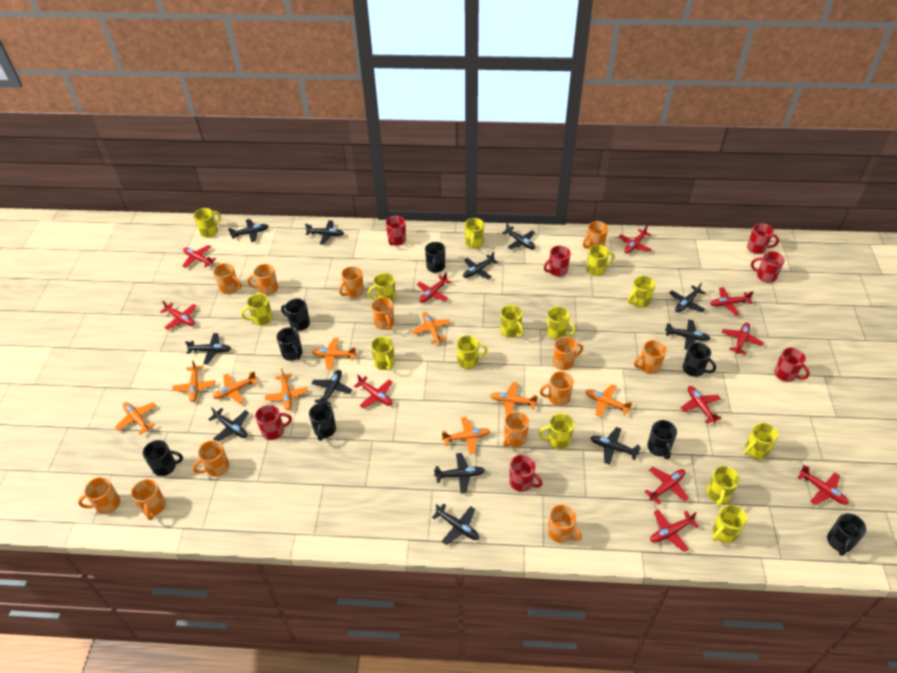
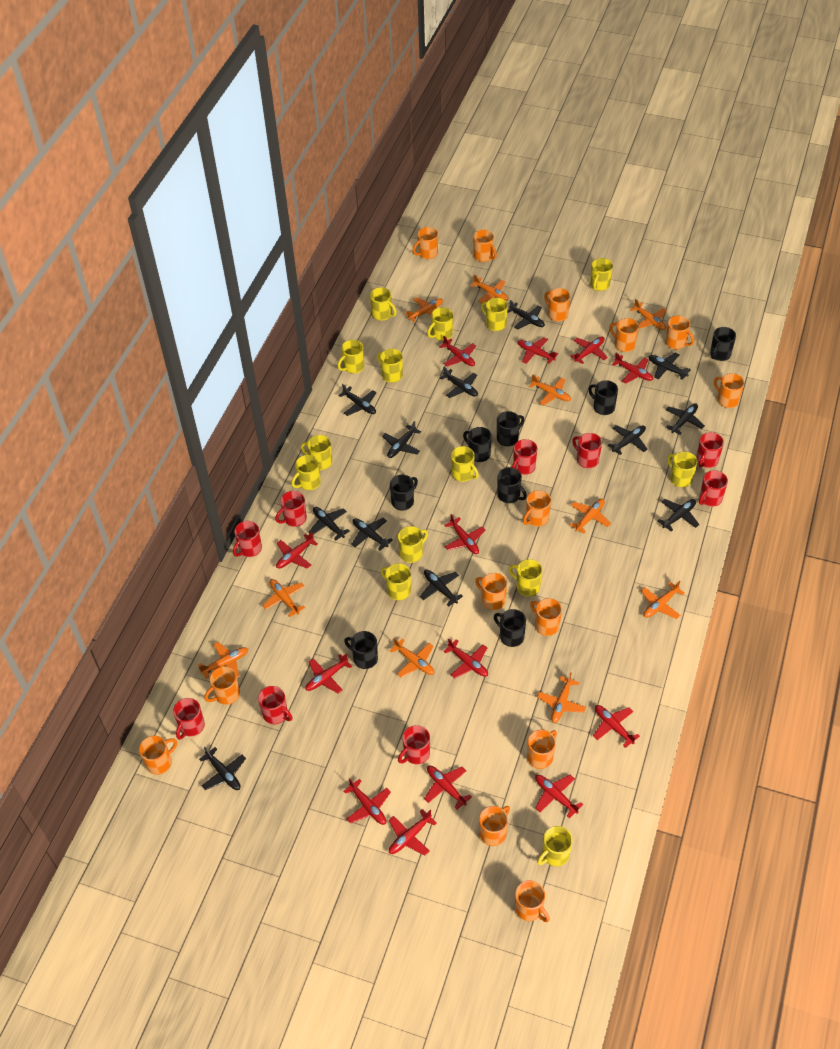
orange mug: 13 -> 14
orange plane: 9 -> 10
red mug: 7 -> 9
red plane: 11 -> 13

